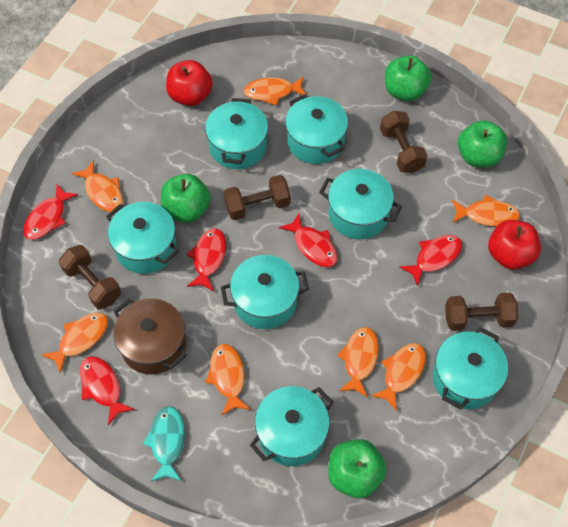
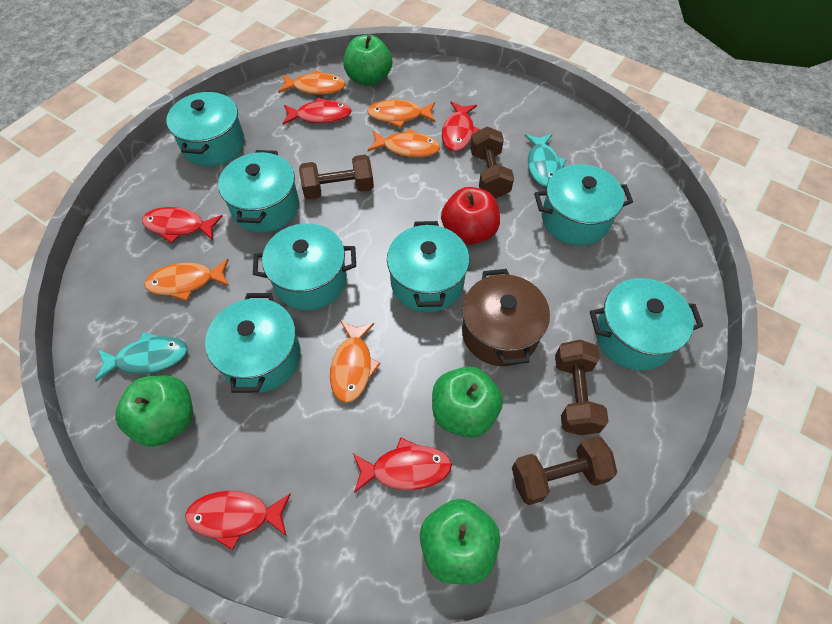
orange fish: 7 -> 5
red apple: 2 -> 1
turquoise fish: 1 -> 2

